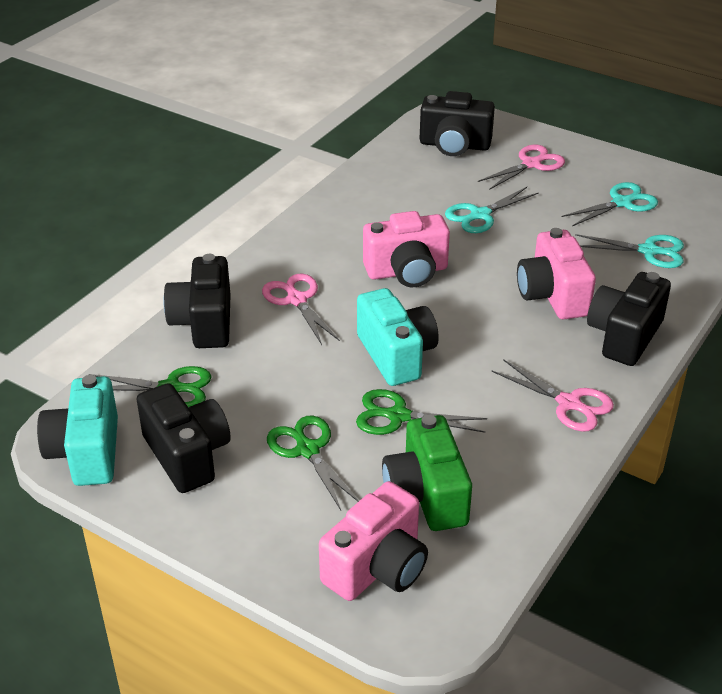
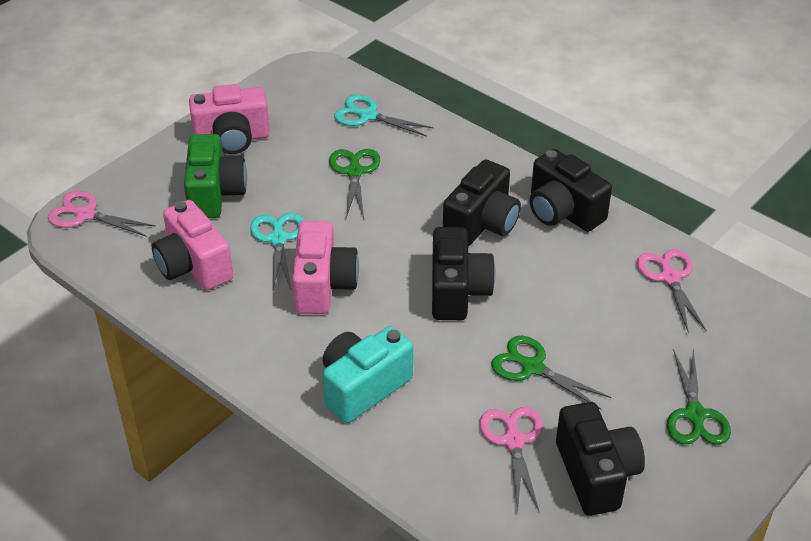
turquoise camera: 2 -> 1
turquoise scissors: 3 -> 2

